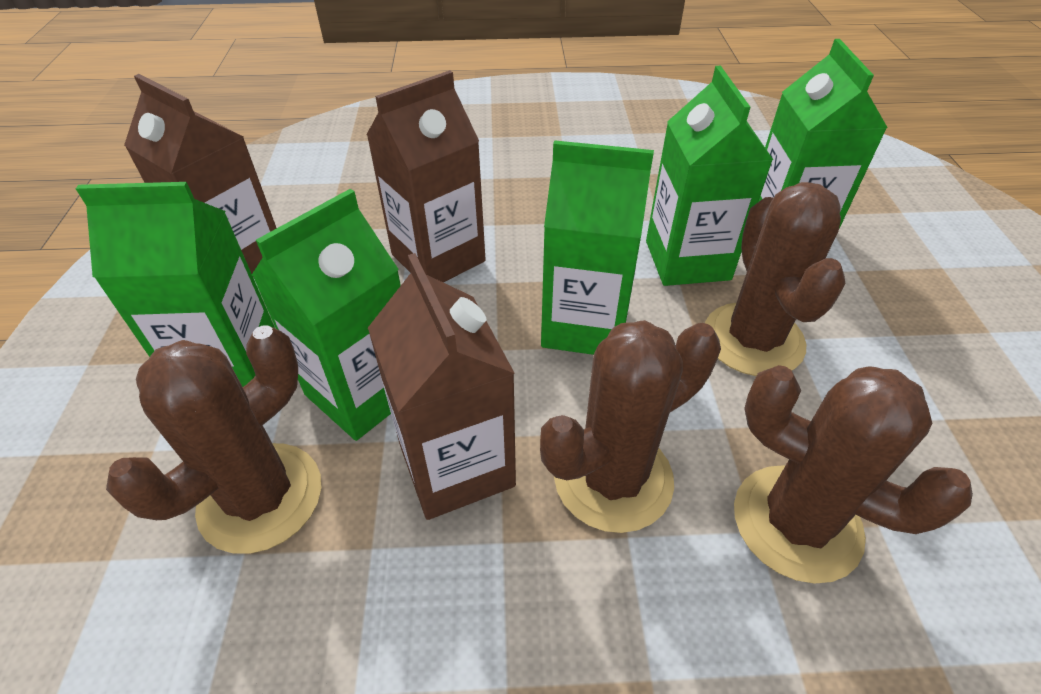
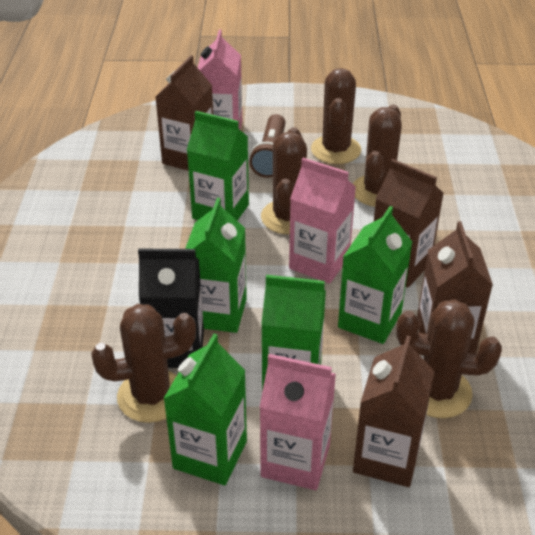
black carton: 0 -> 1
brown cactus: 4 -> 5
brown carton: 3 -> 4
brown flashlight: 0 -> 1
pink carton: 0 -> 3

